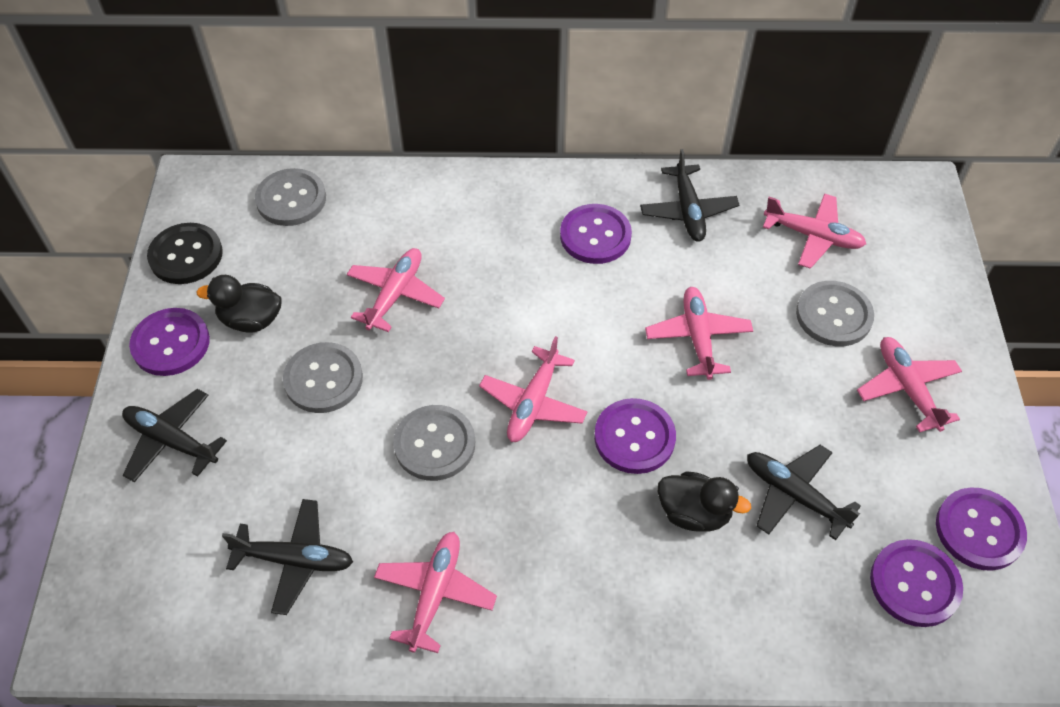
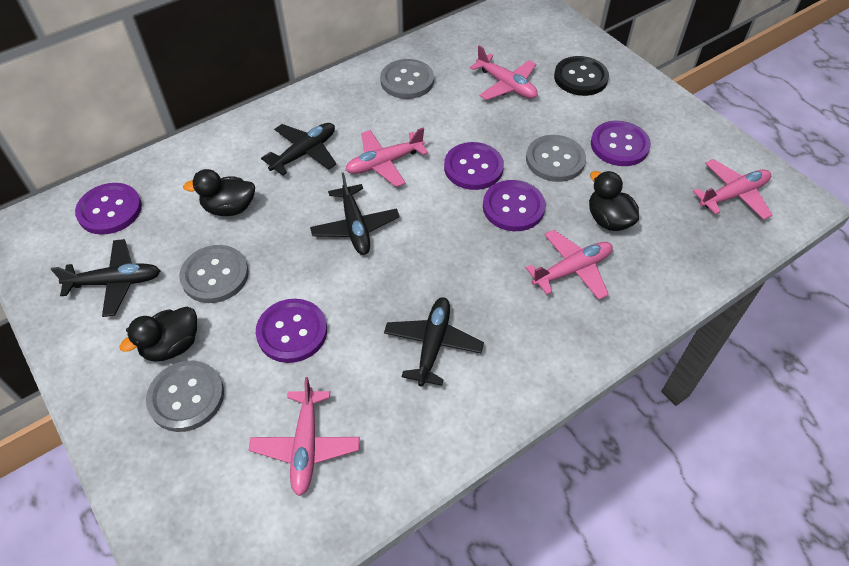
black duck: 2 -> 3
pink plane: 6 -> 5

